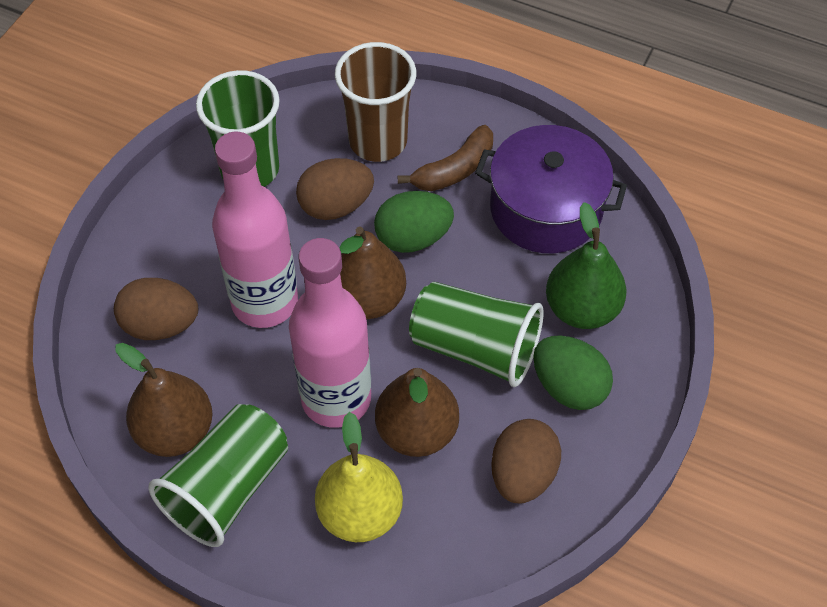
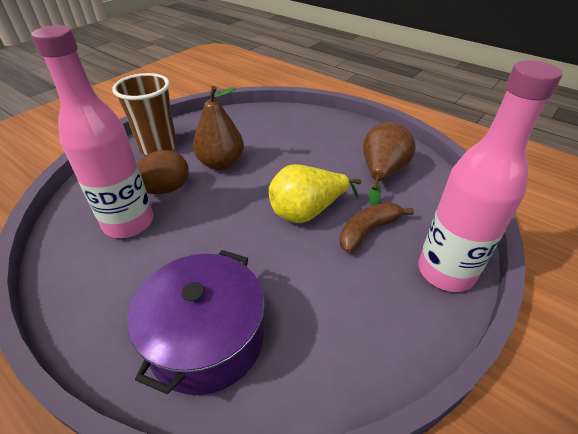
brown egg: 3 -> 1
brown pear: 3 -> 2
green cup: 3 -> 0
green egg: 2 -> 0
green pear: 1 -> 0

